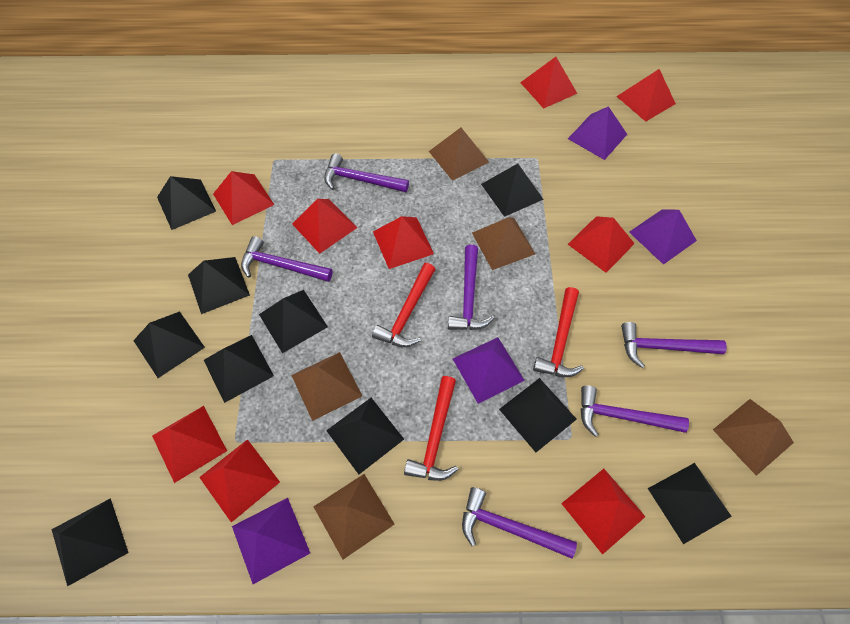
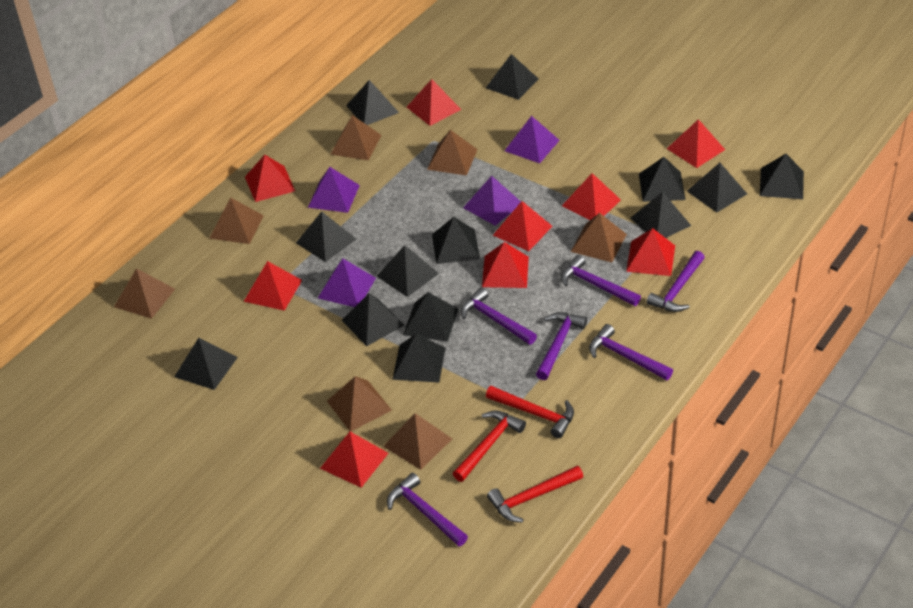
black pyramid: 10 -> 13
brown pyramid: 5 -> 7

